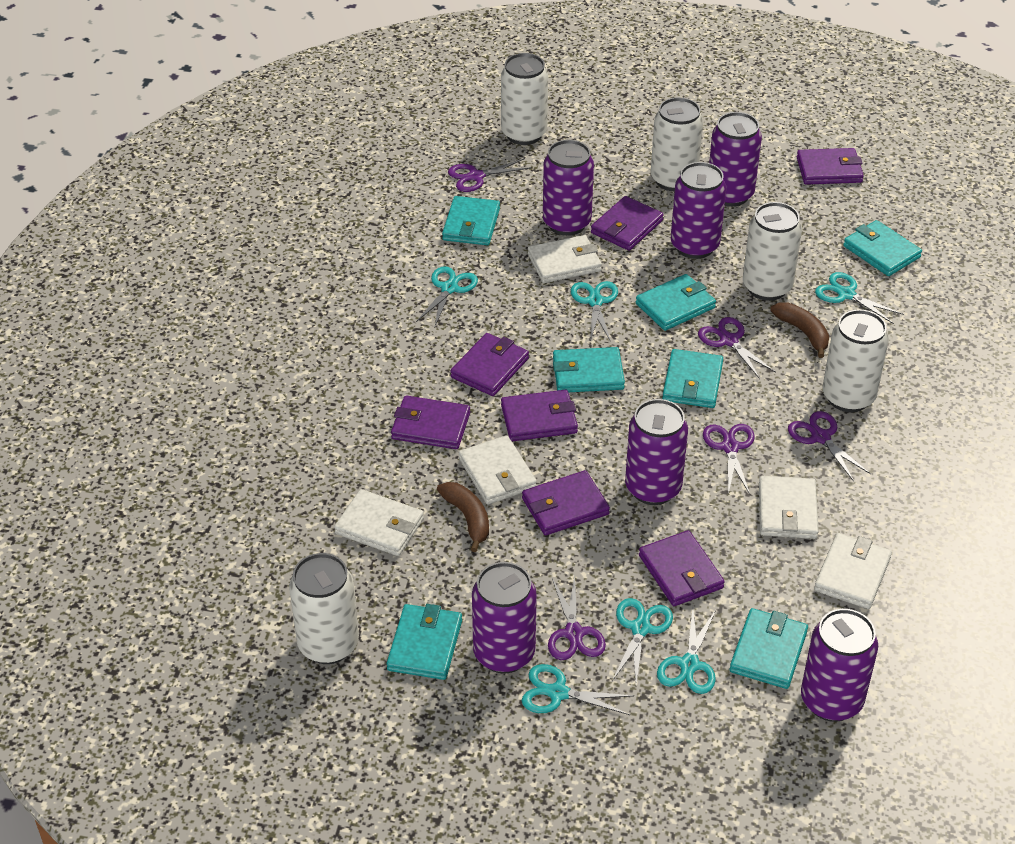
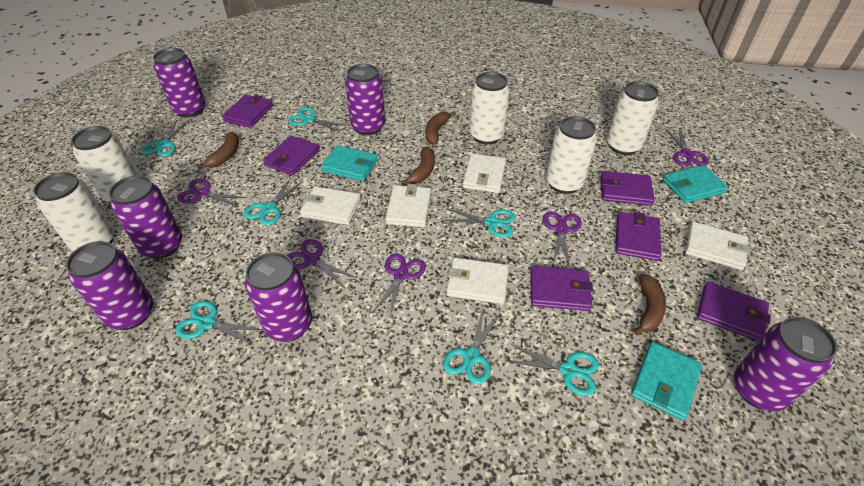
brown banana: 2 -> 4
purple wallet: 7 -> 6
turquoise scissors: 6 -> 7
turquoise wallet: 7 -> 3

